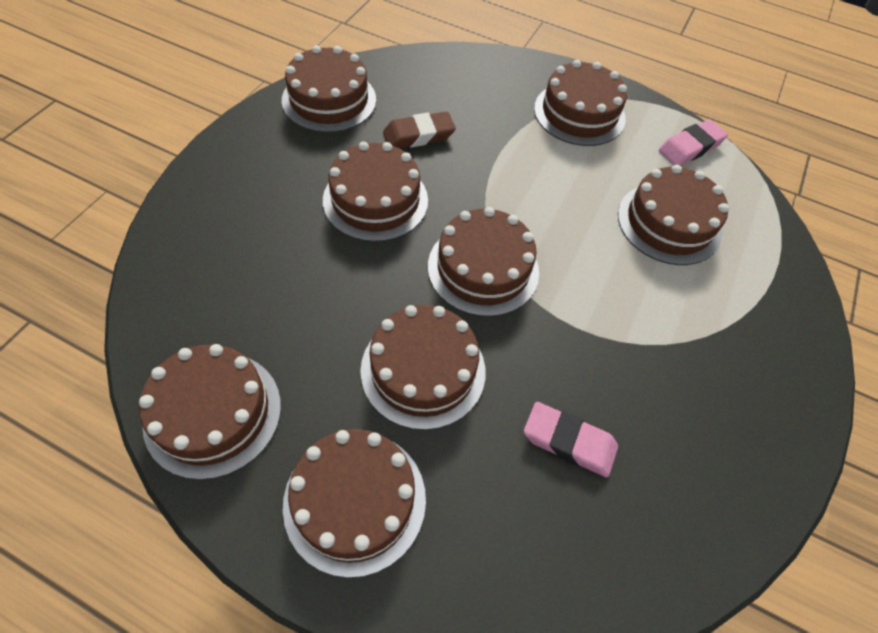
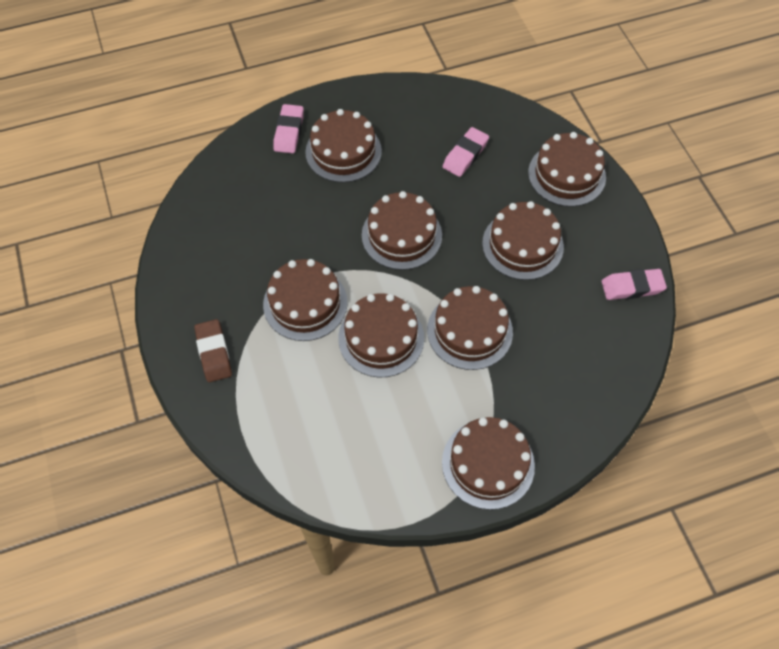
pink eraser: 2 -> 3

